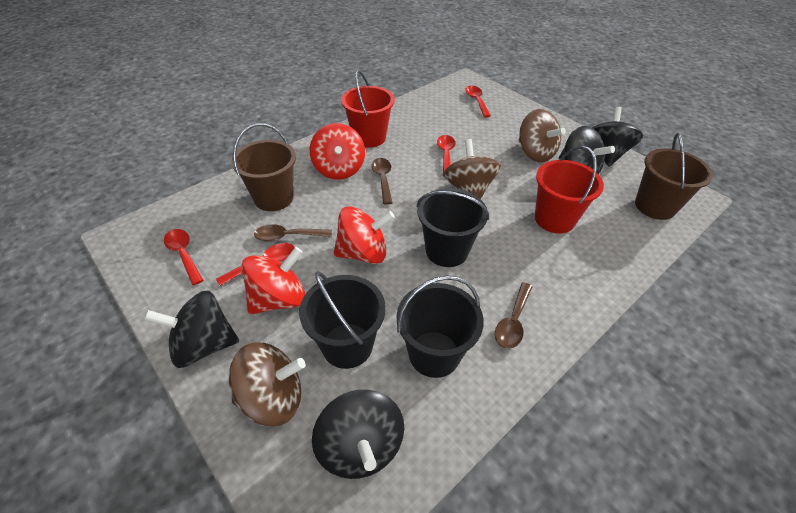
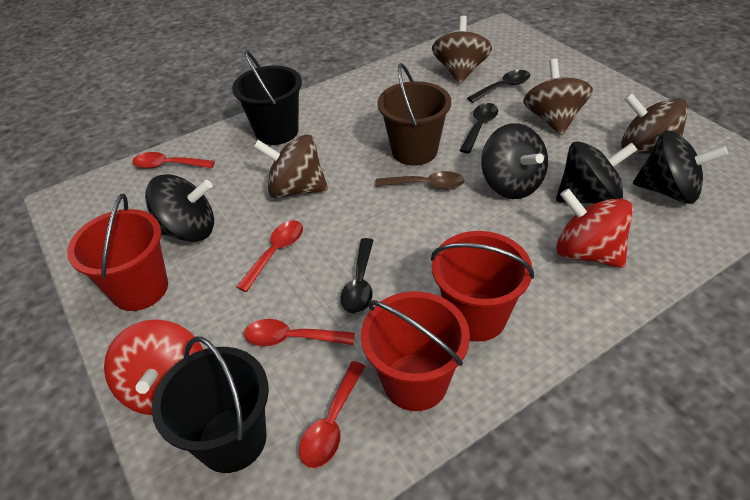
black bucket: 3 -> 2
black spoon: 0 -> 3
brown bucket: 2 -> 1
brown spinning top: 3 -> 4
brown spoon: 3 -> 1
red bucket: 2 -> 3
red spinning top: 3 -> 2

